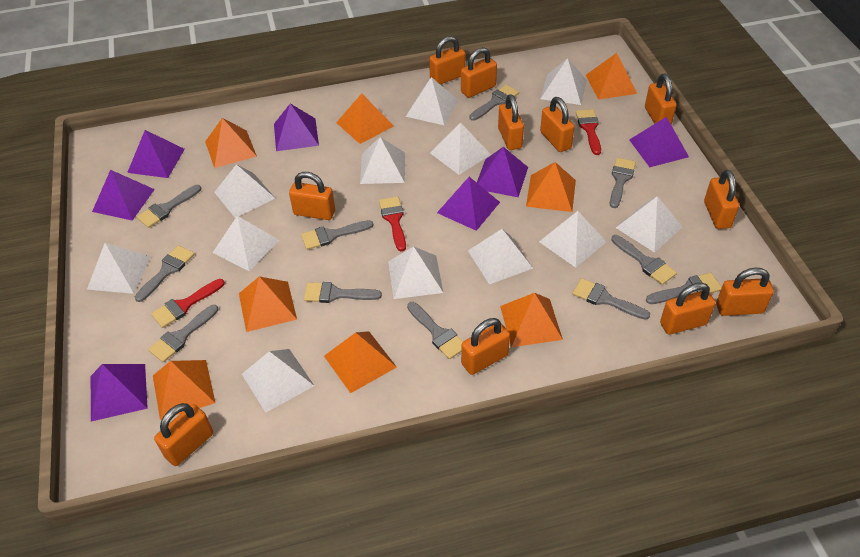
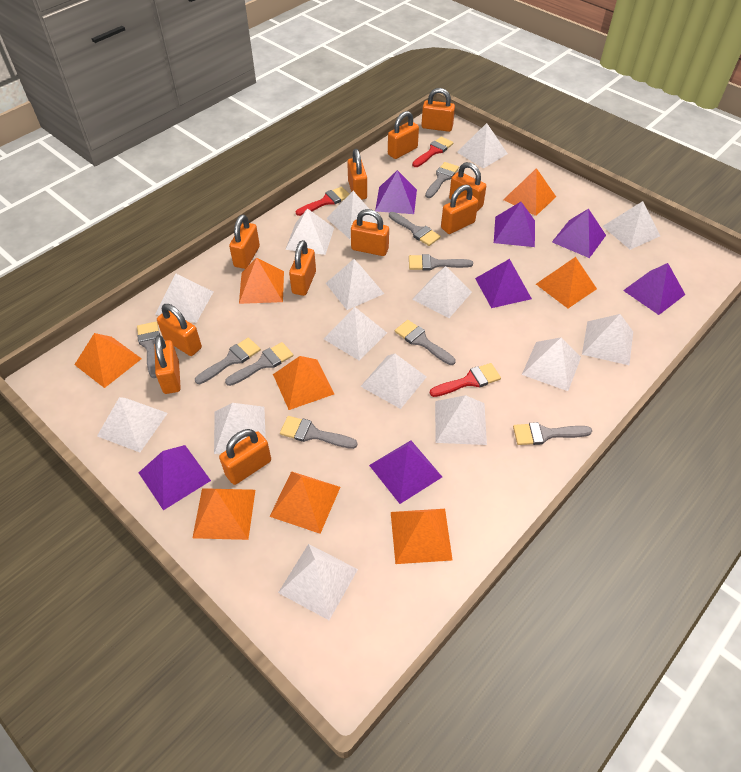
grey brush: 11 -> 9
white pyramid: 12 -> 15

